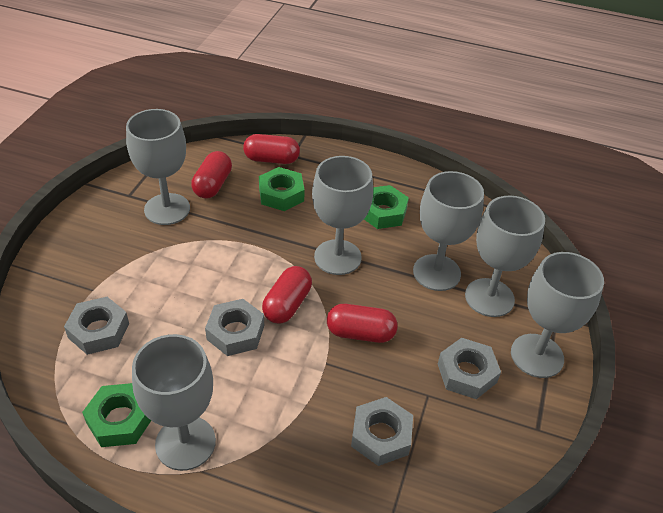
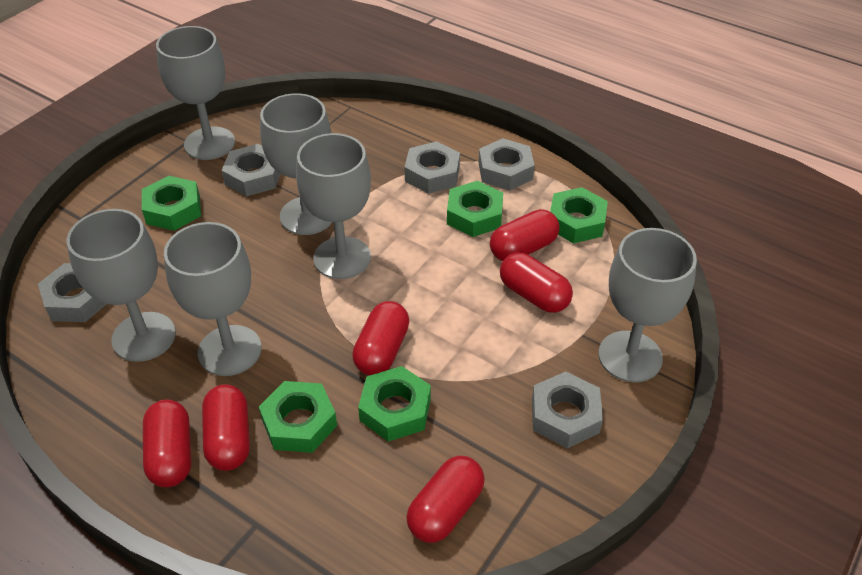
green nut: 3 -> 5
grey nut: 4 -> 5
red capsule: 4 -> 6

